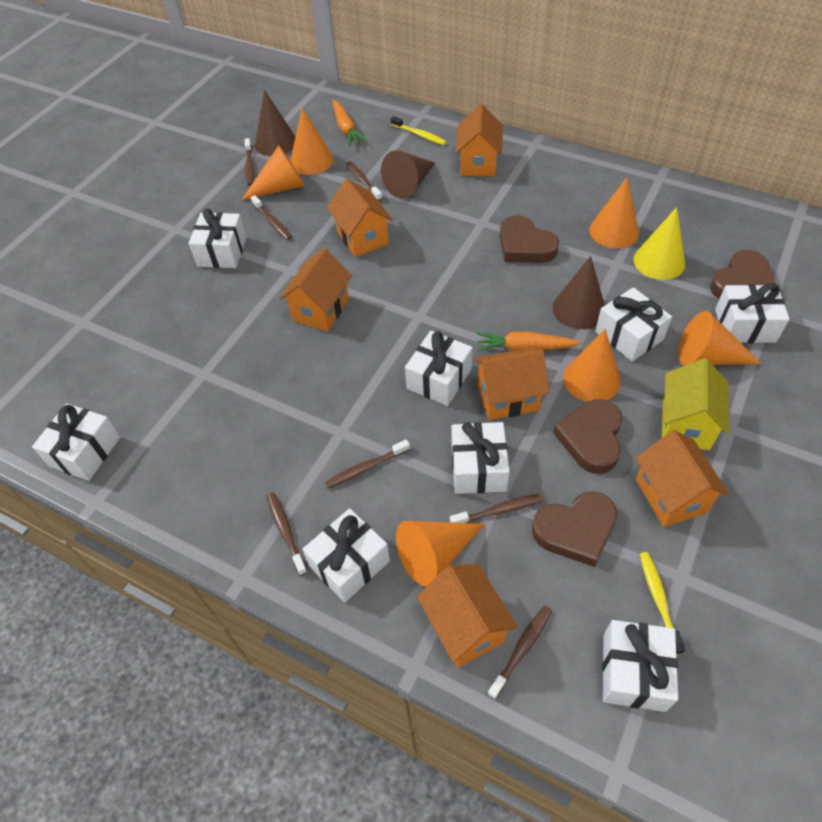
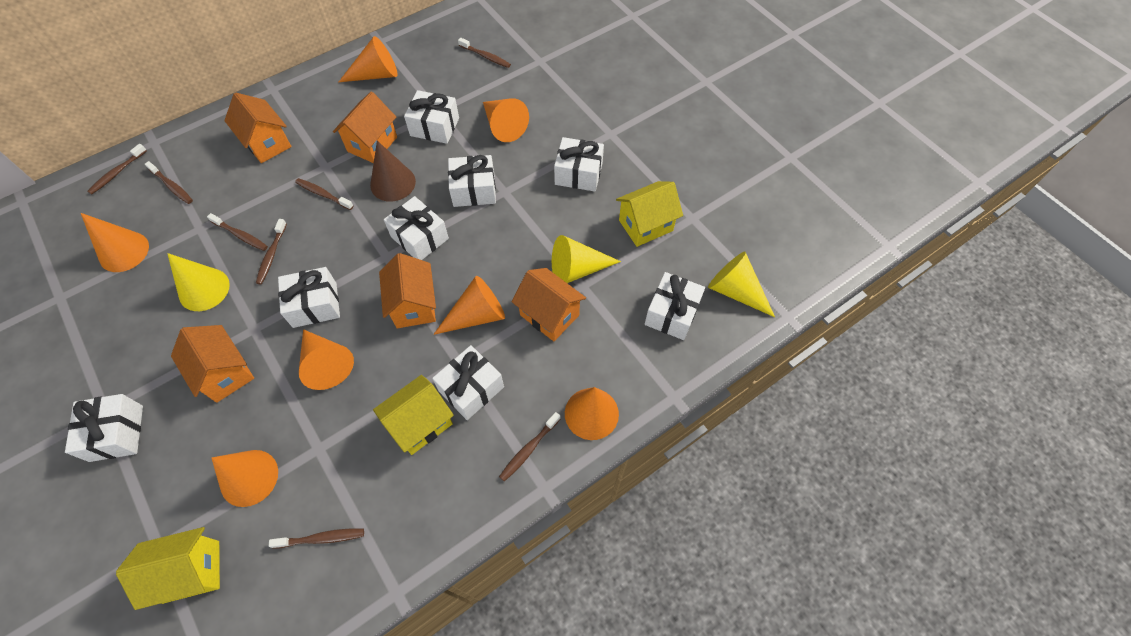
brown cone: 3 -> 1
brown heart: 4 -> 0
brown toothbrush: 7 -> 8
orange carrot: 2 -> 0
orange cone: 6 -> 7
orange house: 6 -> 5
yellow cone: 1 -> 3
yellow house: 1 -> 3
yellow toothbrush: 2 -> 0

